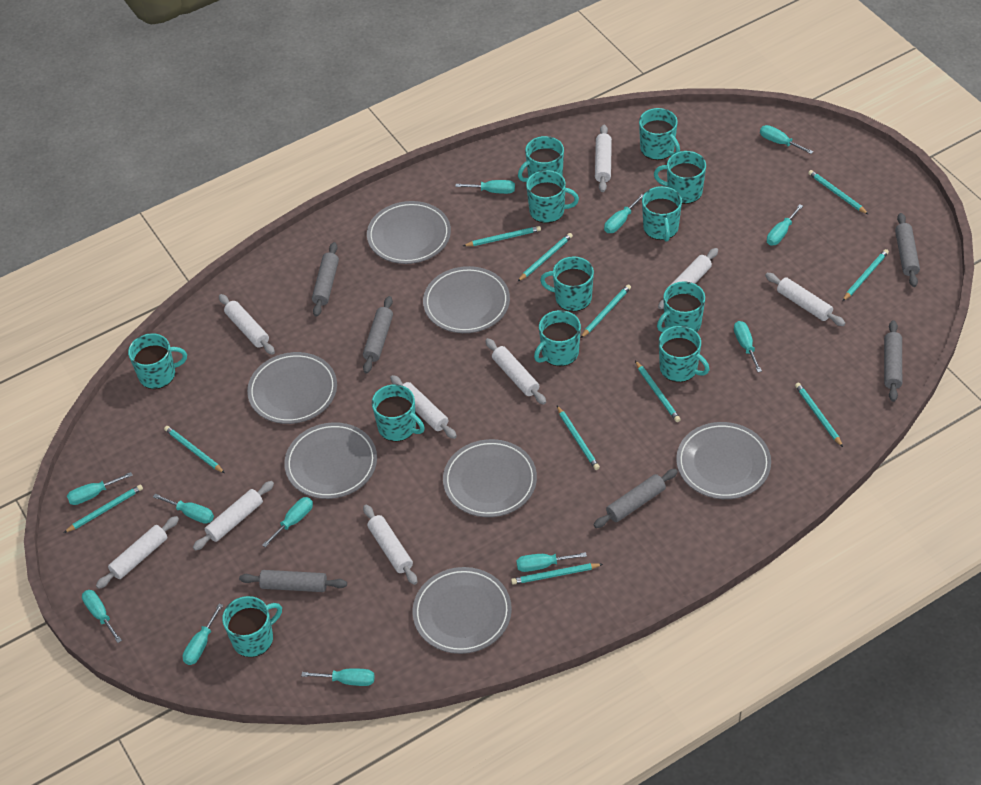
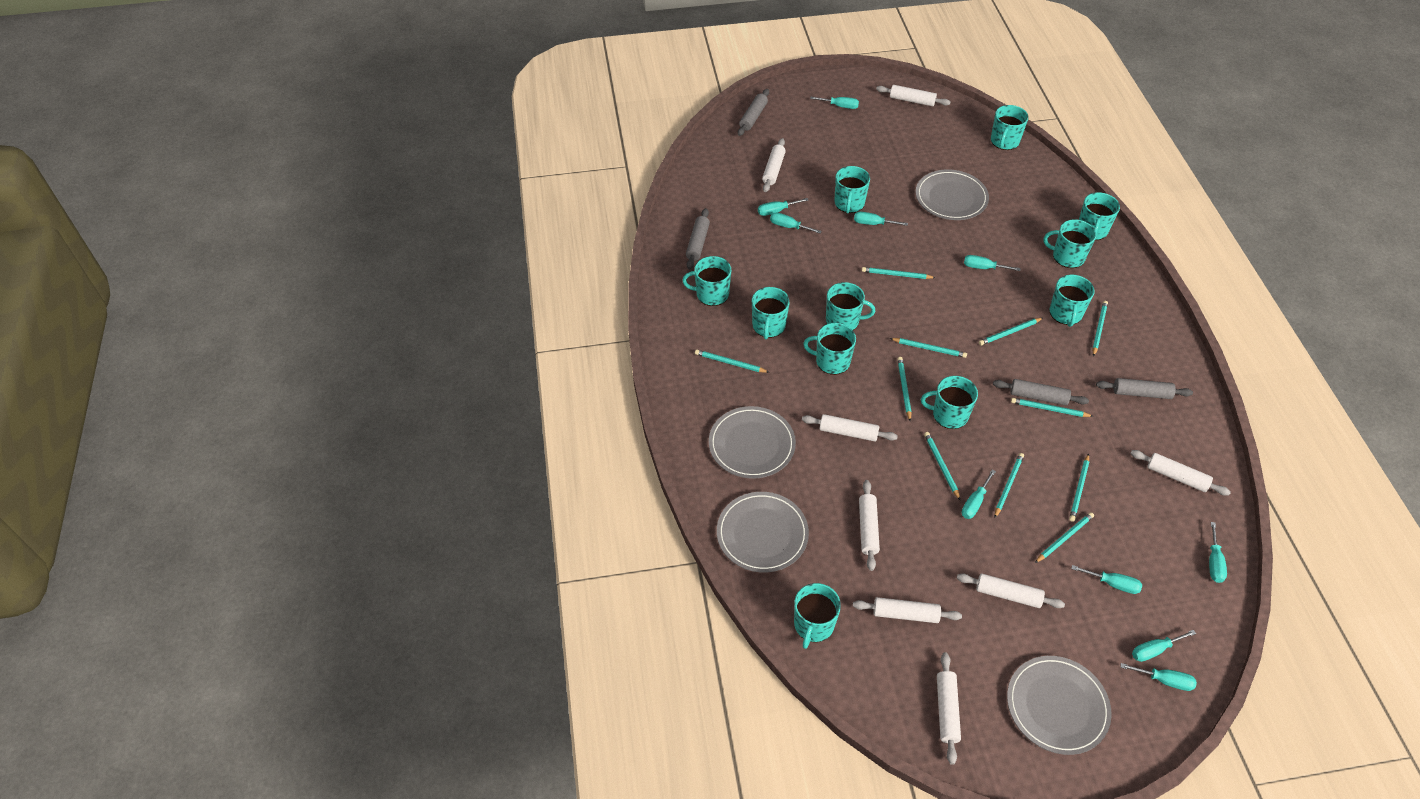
grey plate: 7 -> 4
grey rolling pin: 6 -> 4
turquoise mug: 12 -> 11
turquoise screwdriver: 12 -> 10
white rolling pin: 9 -> 8

